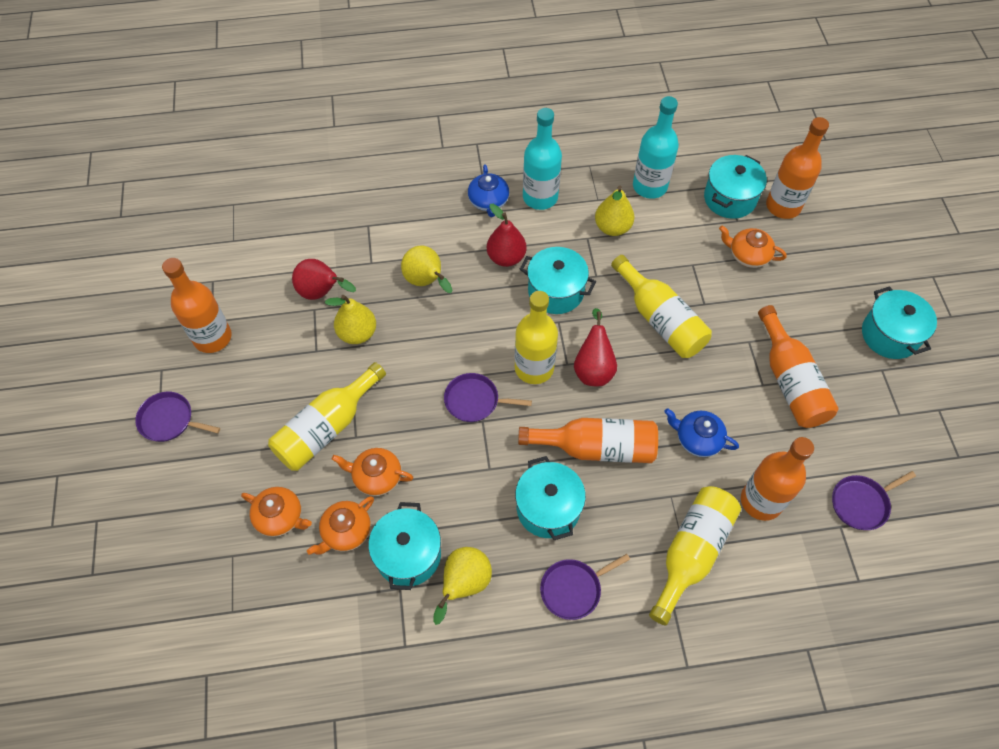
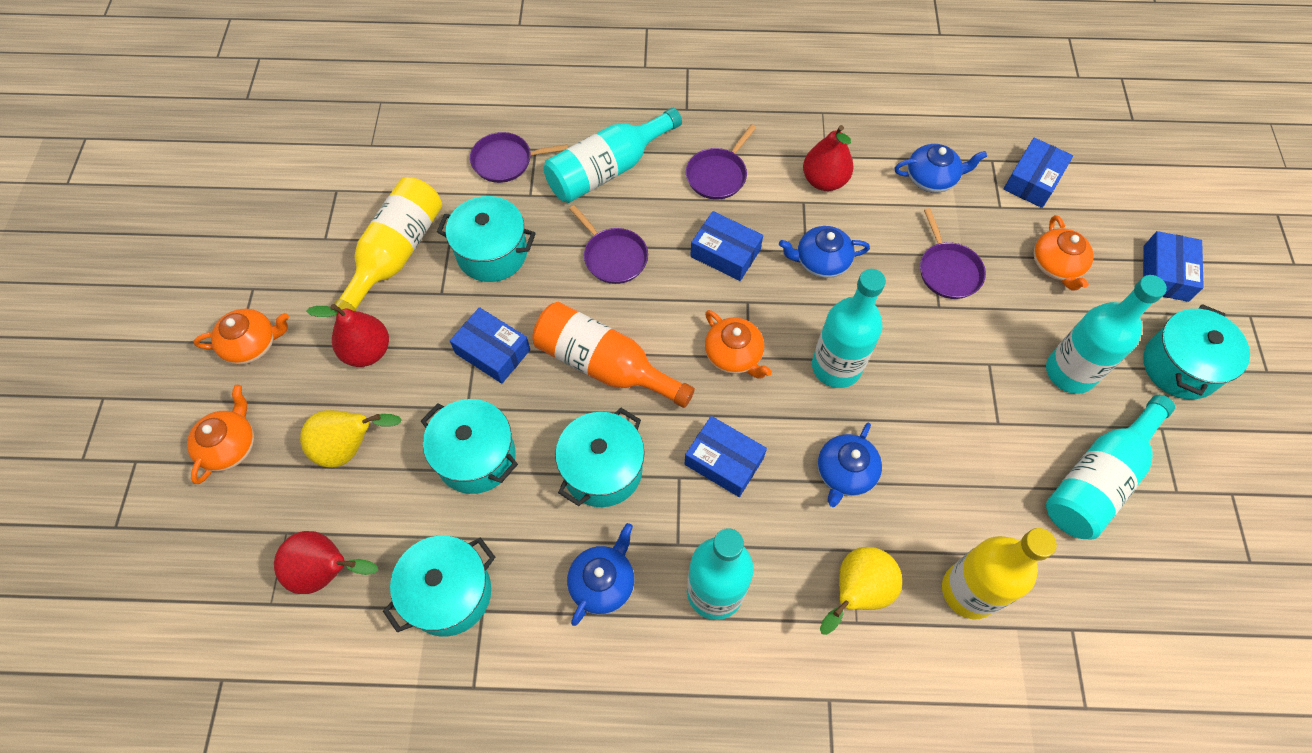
blue box: 0 -> 5
blue teapot: 2 -> 4
orange bottle: 5 -> 1
turquoise bottle: 2 -> 5
yellow bottle: 4 -> 2
yellow pear: 4 -> 2

